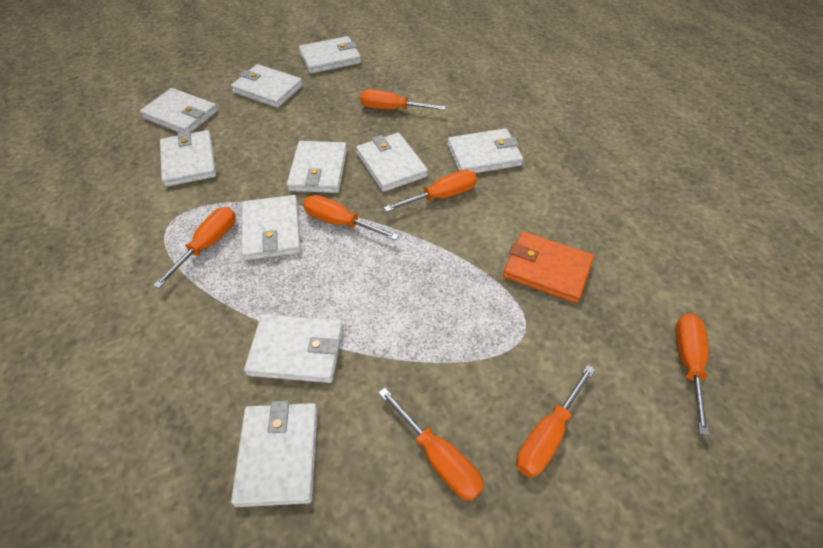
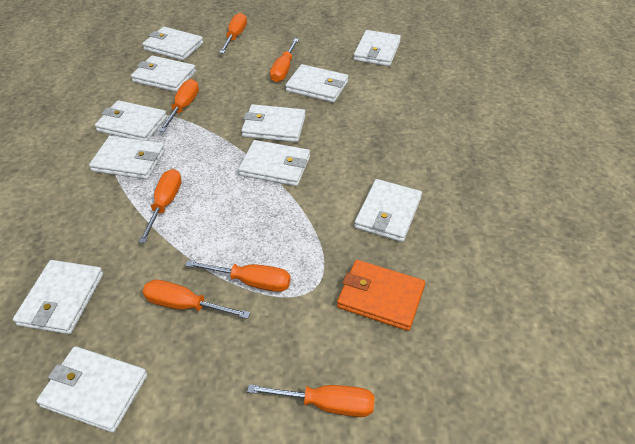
white wallet: 10 -> 11

